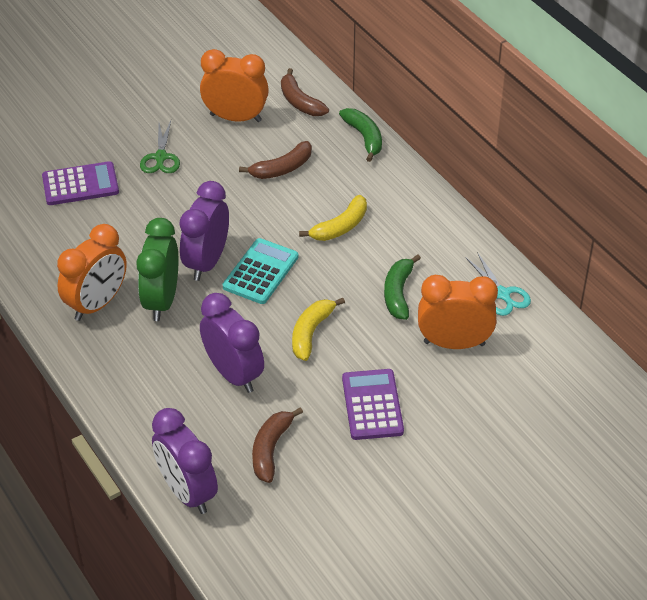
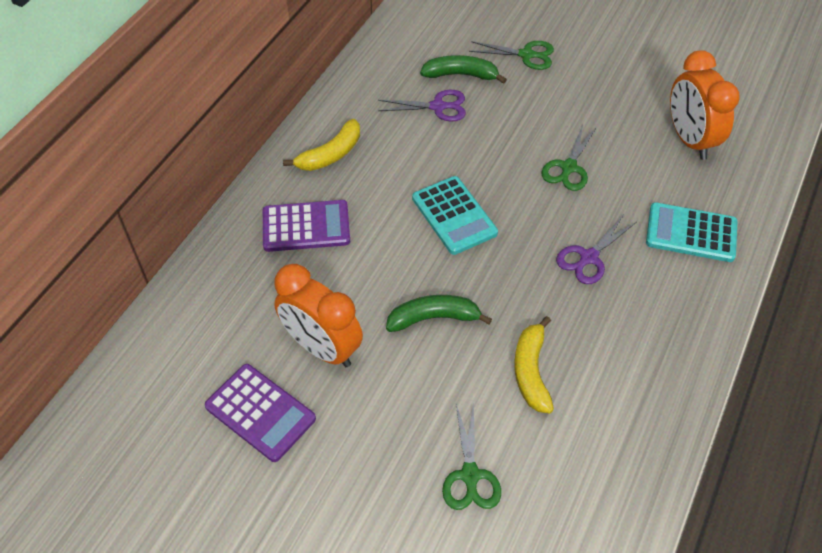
brown banana: 3 -> 0
green clock: 1 -> 0
green scissors: 1 -> 3
orange clock: 3 -> 2
purple clock: 3 -> 0
purple scissors: 0 -> 2
turquoise calculator: 1 -> 2
turquoise scissors: 1 -> 0

